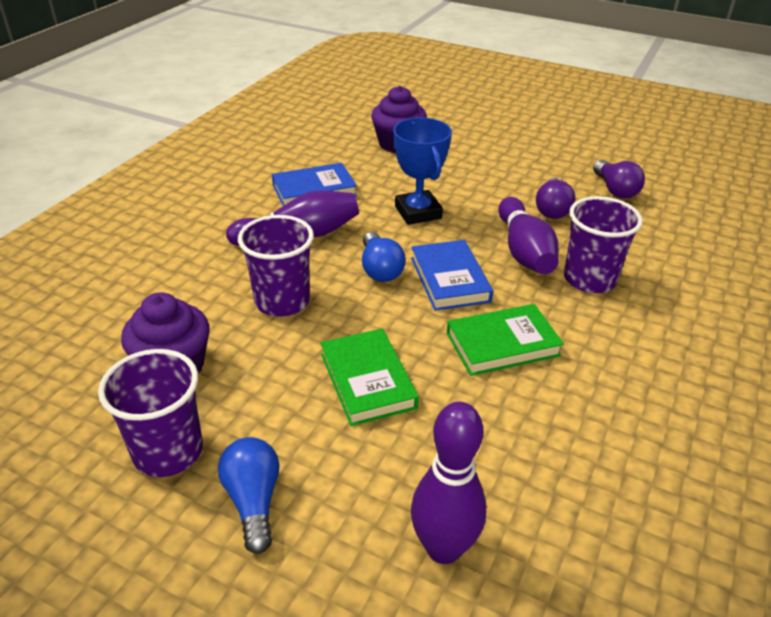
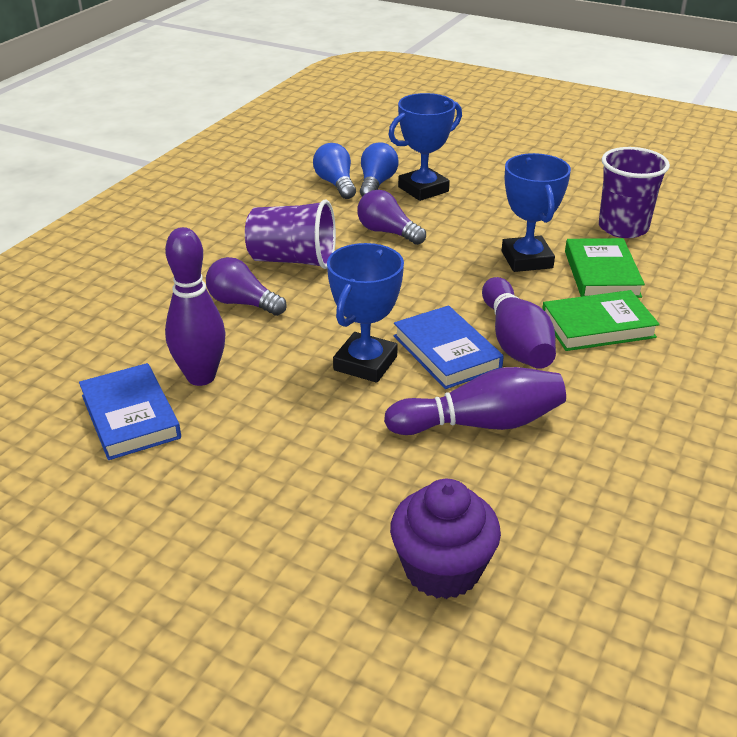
blue trophy: 1 -> 3
purple cup: 3 -> 2
purple cupcake: 2 -> 1

